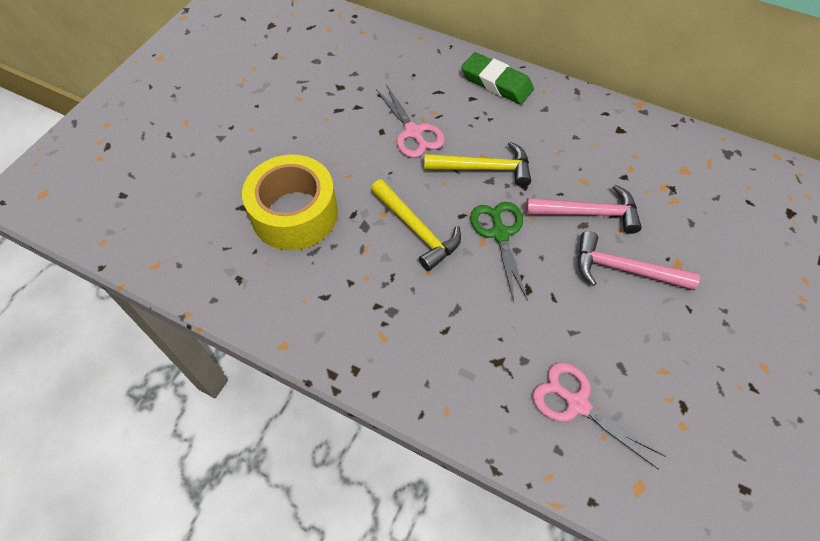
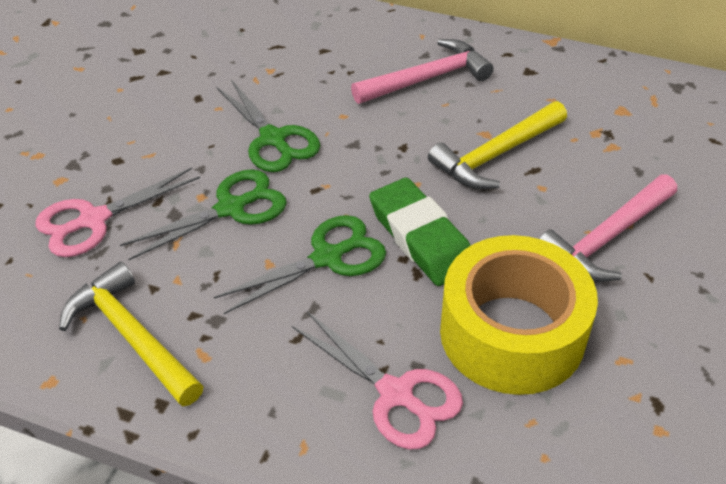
green scissors: 1 -> 3

